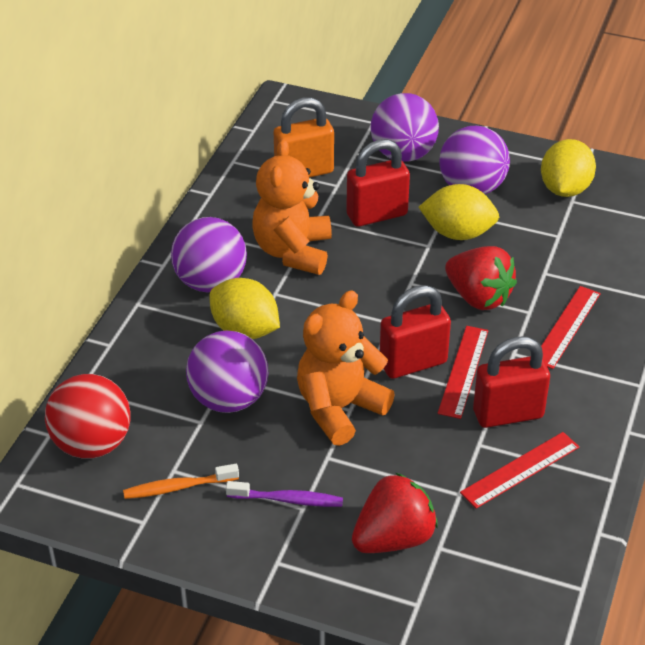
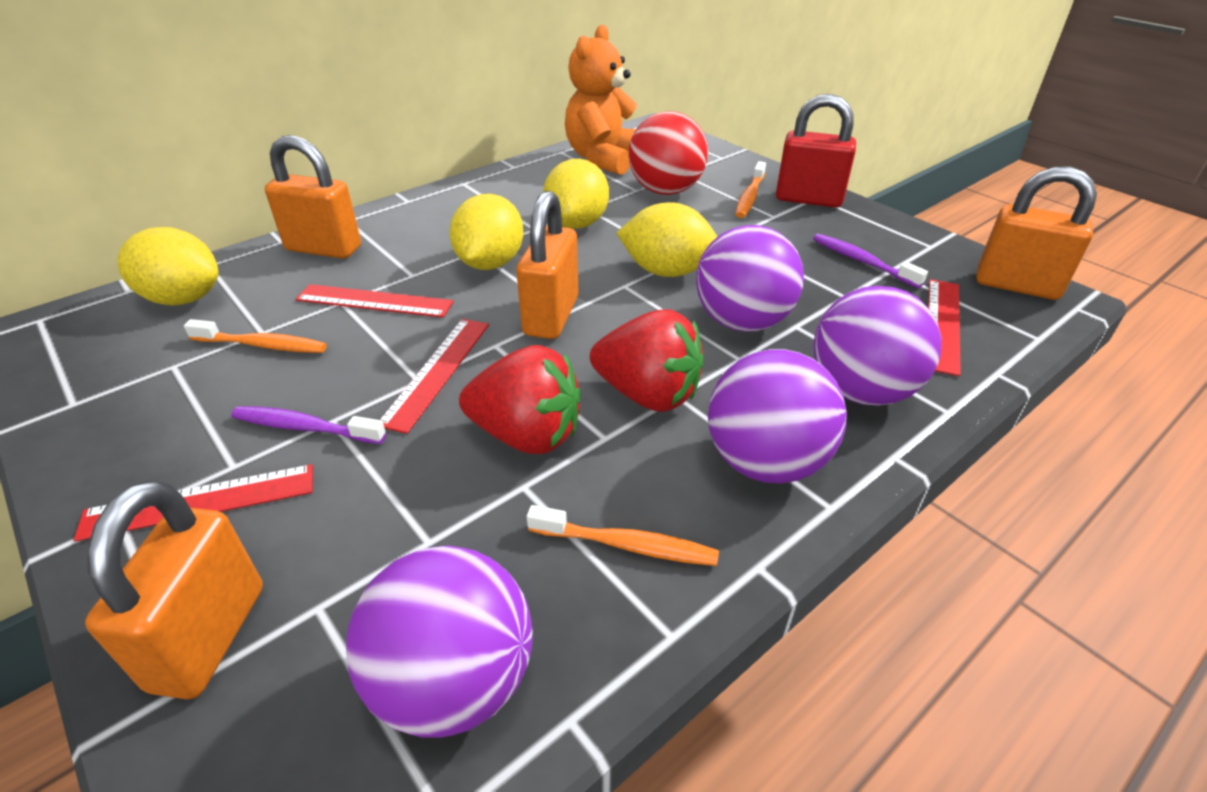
orange padlock: 1 -> 4
orange teddy bear: 2 -> 1
orange toothbrush: 1 -> 3
purple toothbrush: 1 -> 2
red padlock: 3 -> 1
red ruler: 3 -> 4
yellow lemon: 3 -> 4

